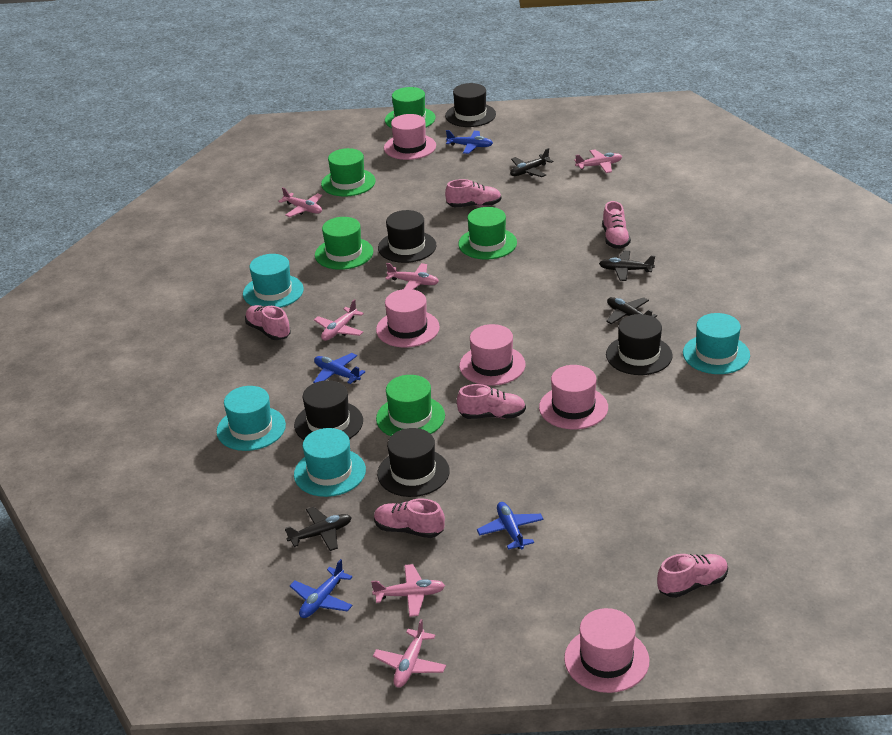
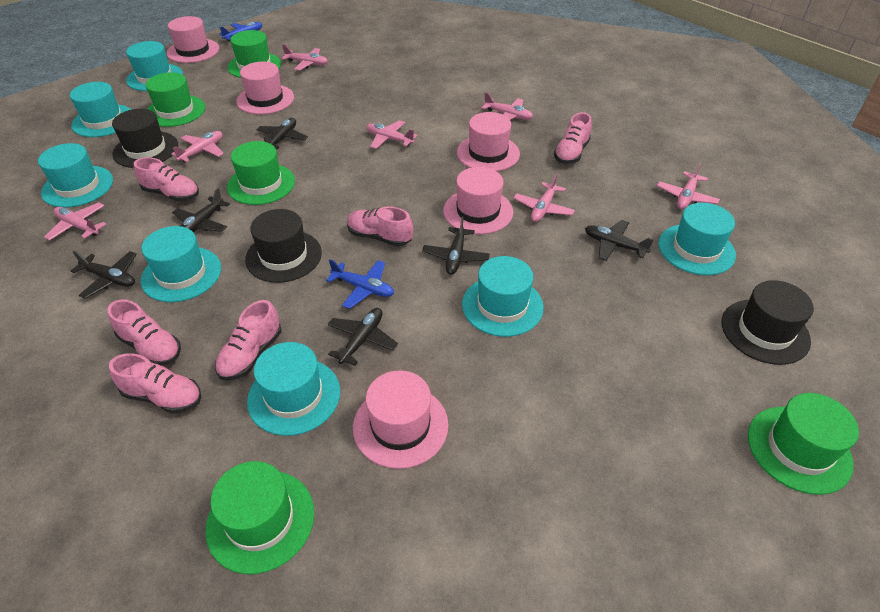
black hat: 5 -> 3
black plane: 4 -> 6
blue plane: 4 -> 2
pink plane: 6 -> 7
turquoise hat: 4 -> 7

